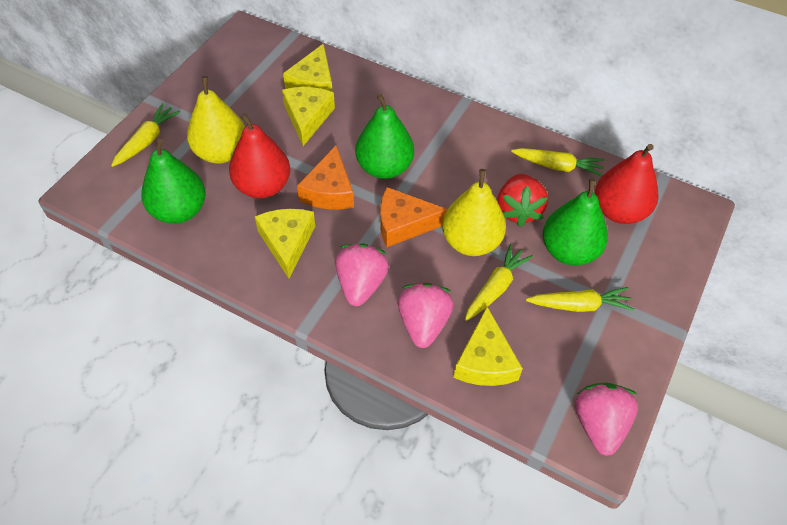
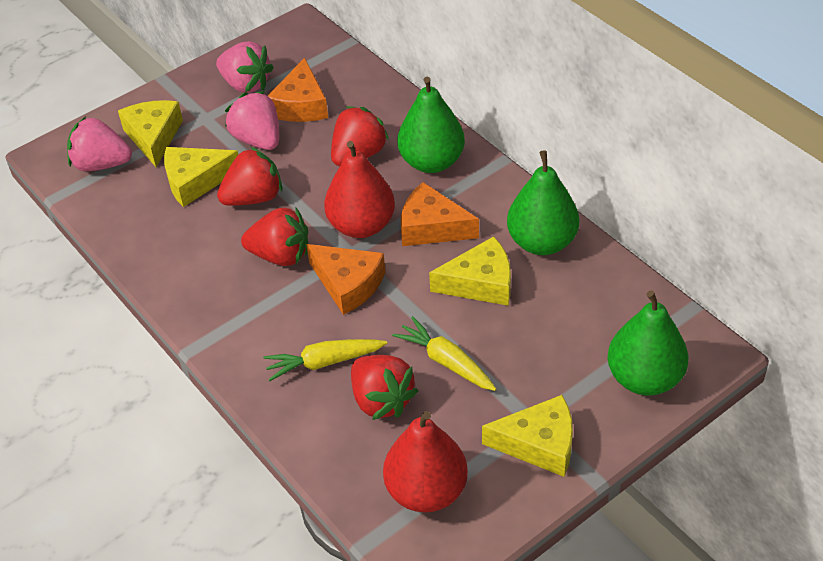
orange cheese: 2 -> 3
red strawberry: 1 -> 4
yellow carrot: 4 -> 2
yellow pear: 2 -> 0

